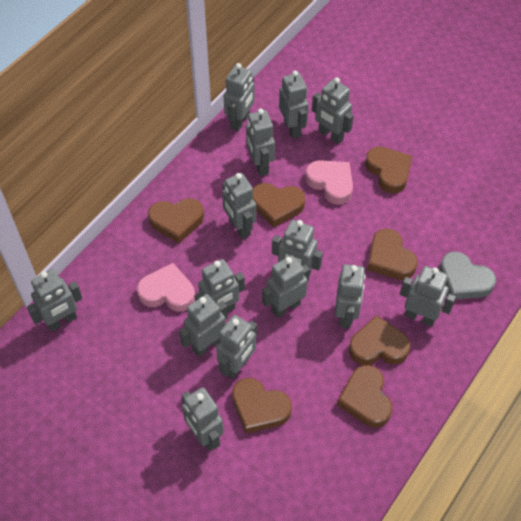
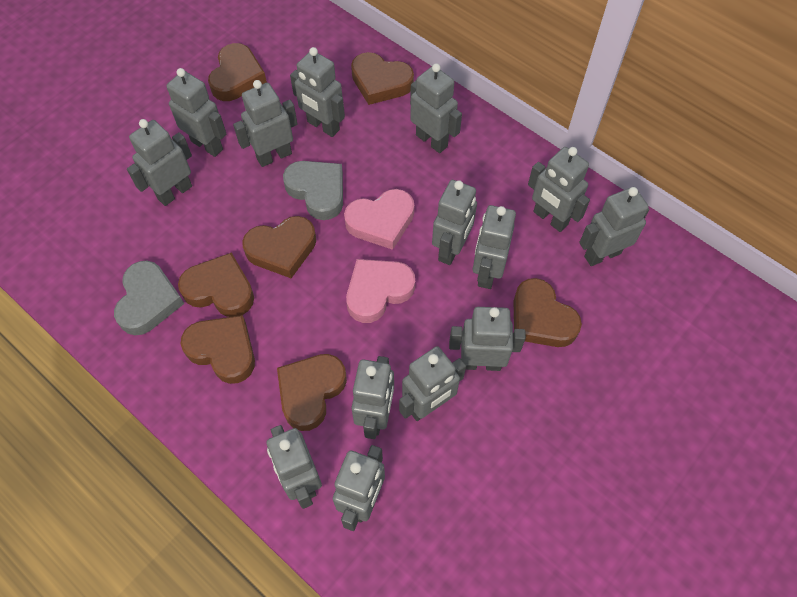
grey heart: 1 -> 2

